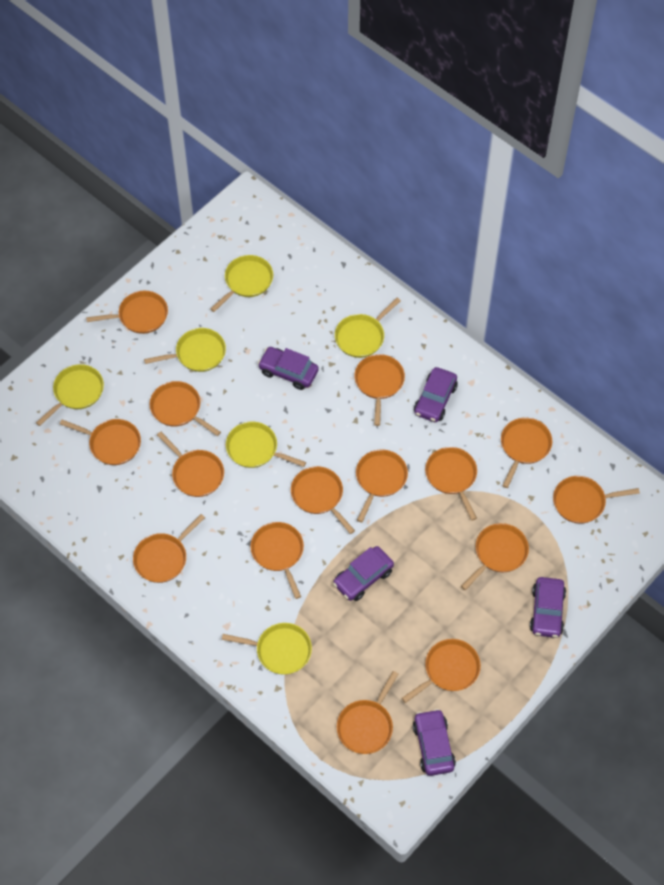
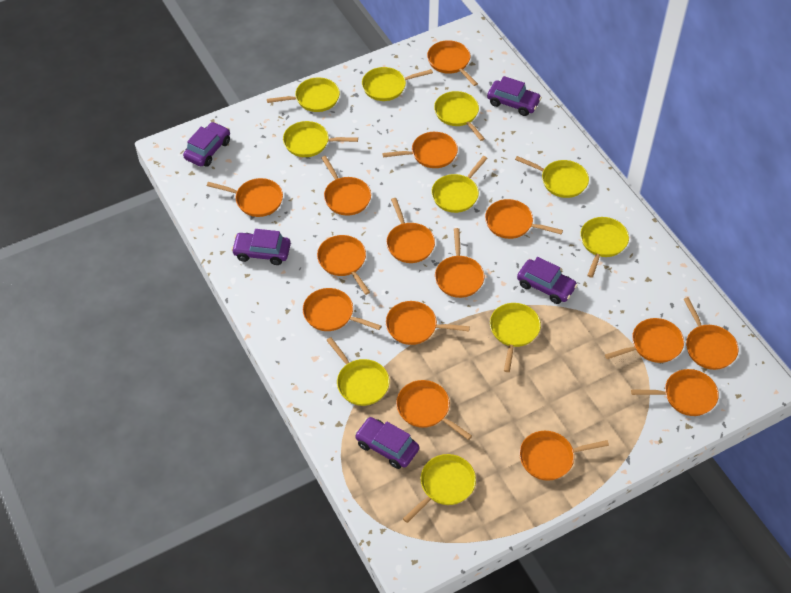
yellow pan: 6 -> 10

